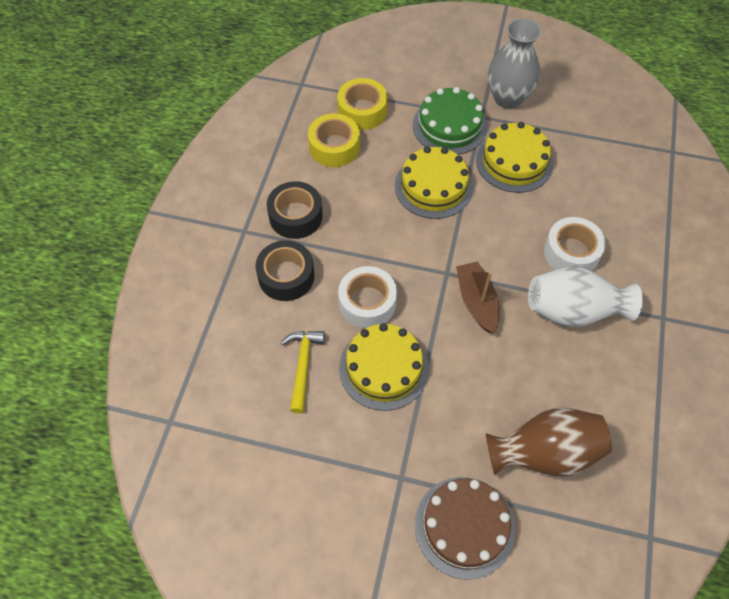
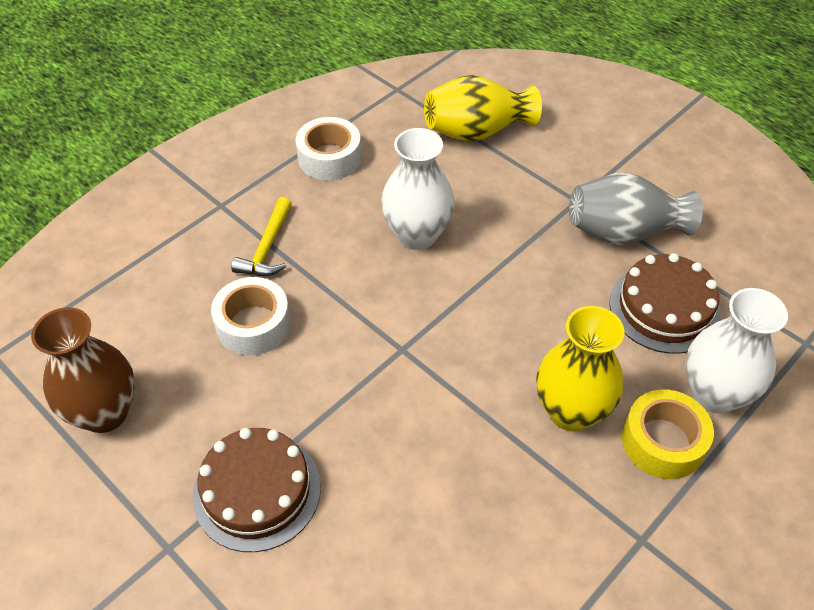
black tape: 2 -> 0
brown boat: 1 -> 0
brown cake: 1 -> 2
green cake: 1 -> 0
white vase: 1 -> 2
yellow cake: 3 -> 0
yellow tape: 2 -> 1
yellow vase: 0 -> 2

